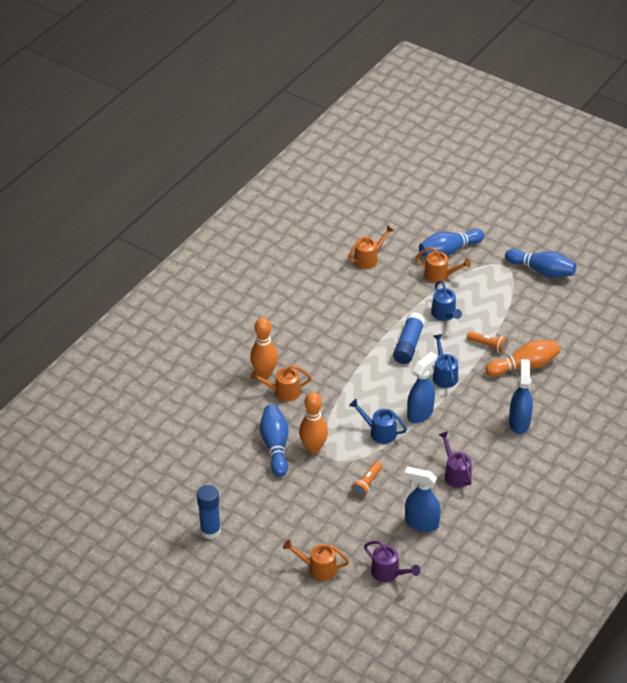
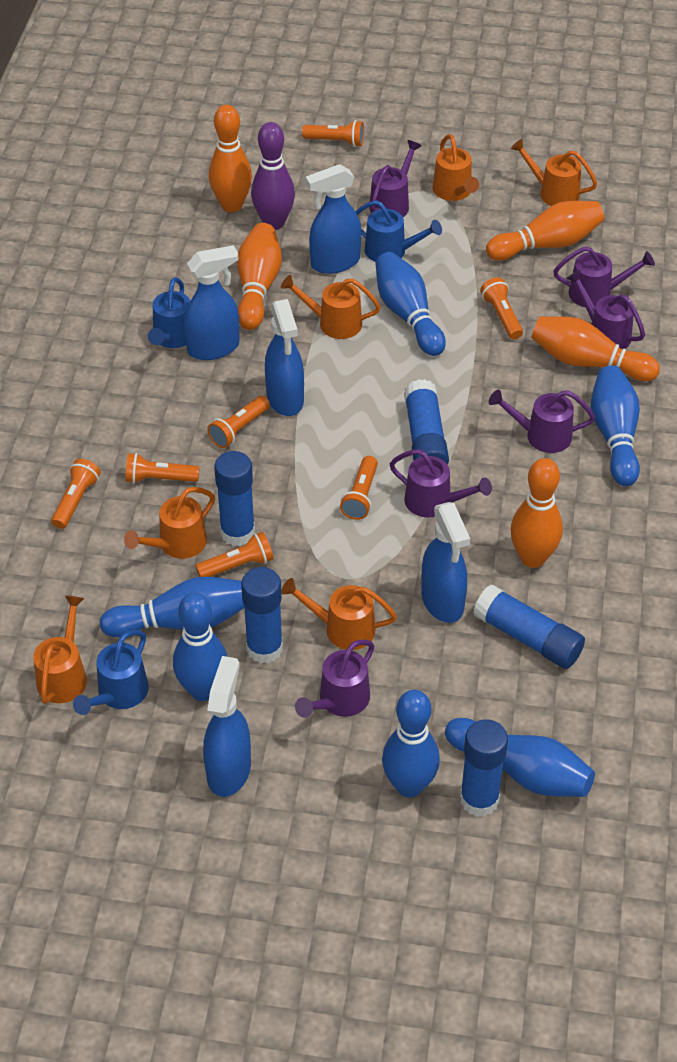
blue bowling pin: 3 -> 6
blue glue stick: 2 -> 5
blue spray bottle: 3 -> 5
orange bowling pin: 3 -> 5
orange flashlight: 2 -> 7
orange watering can: 4 -> 6
purple bowling pin: 0 -> 1
purple watering can: 2 -> 6

